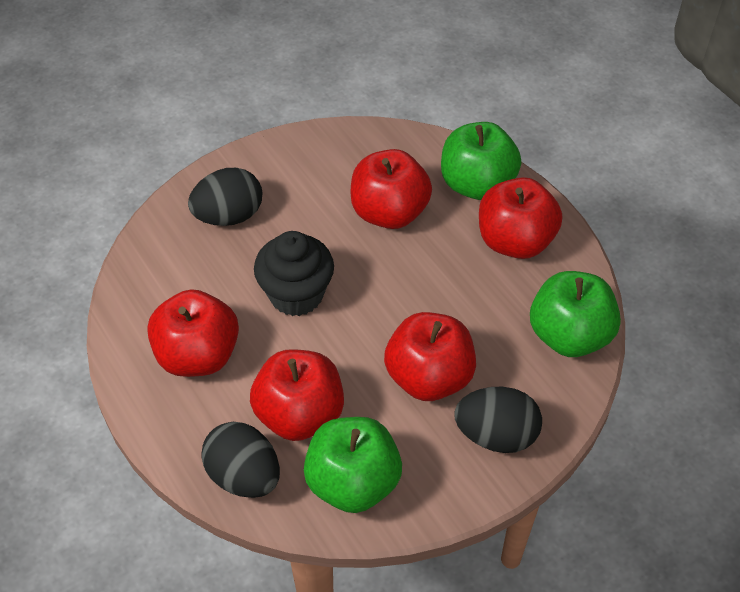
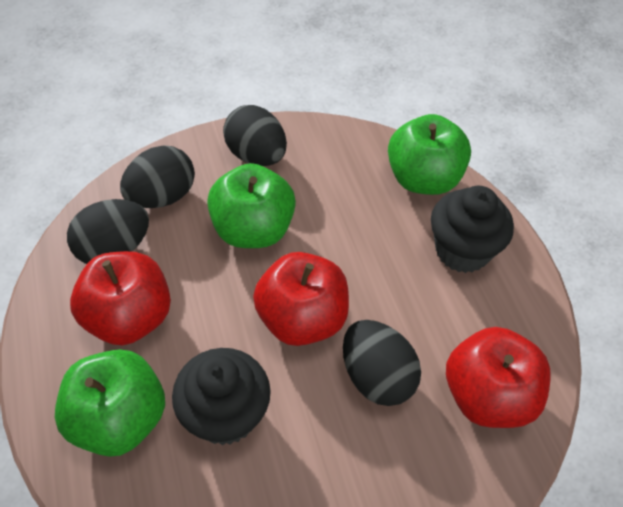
black cupcake: 1 -> 2
black egg: 3 -> 4
red apple: 5 -> 3

